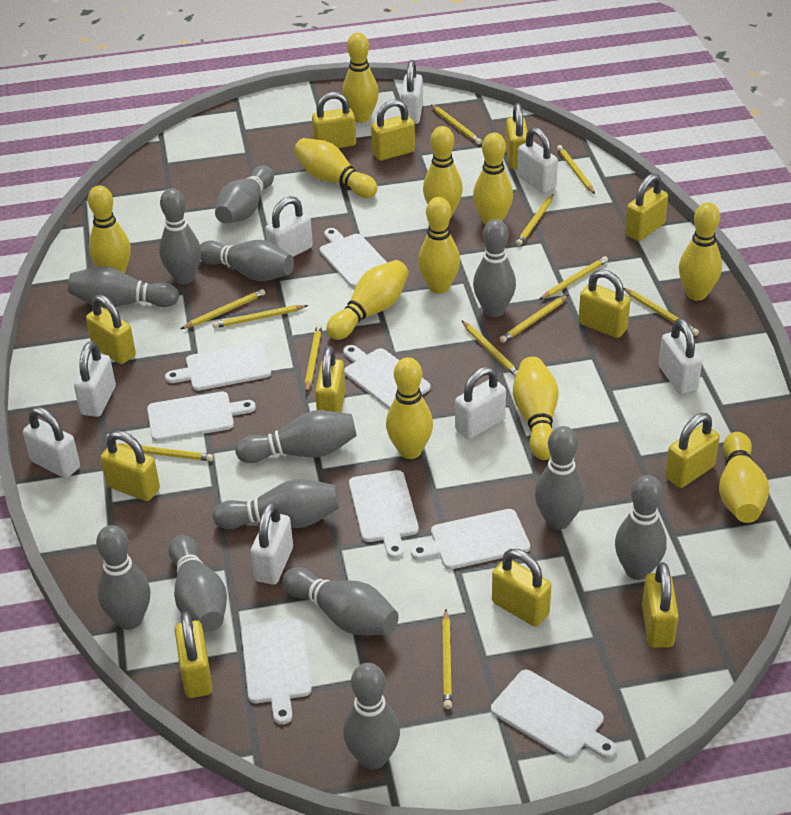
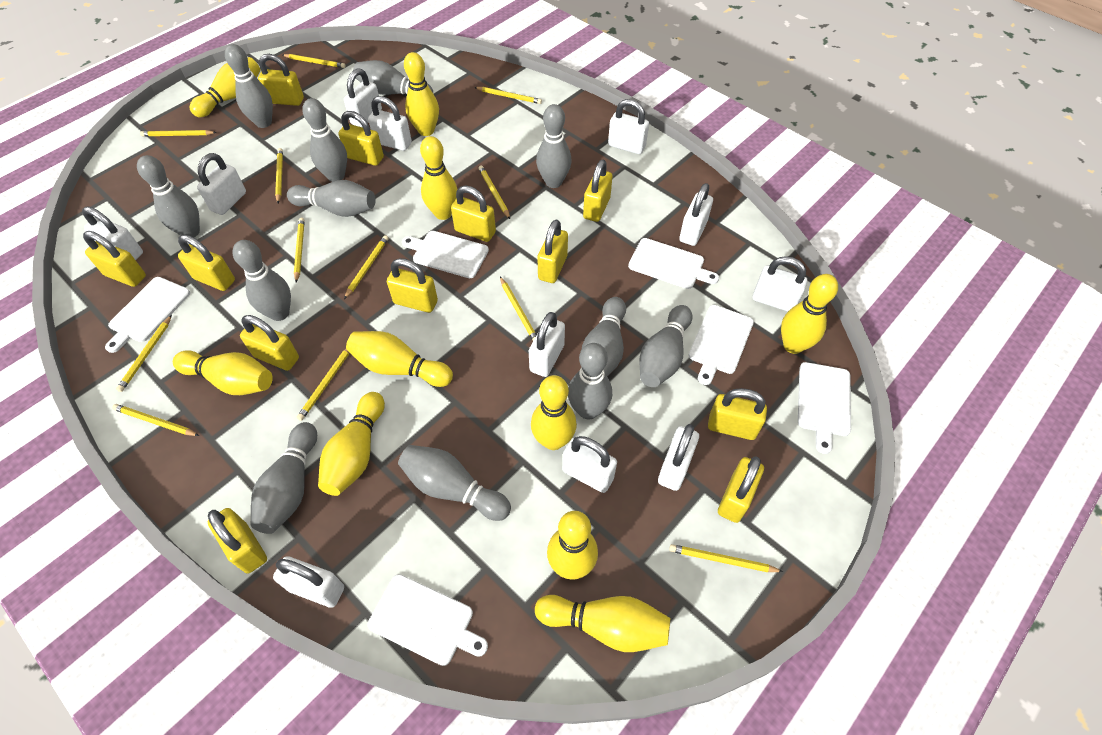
grey bowling pin: 13 -> 12
white cutting board: 8 -> 6
white padlock: 8 -> 11
yellow bowling pin: 11 -> 10

